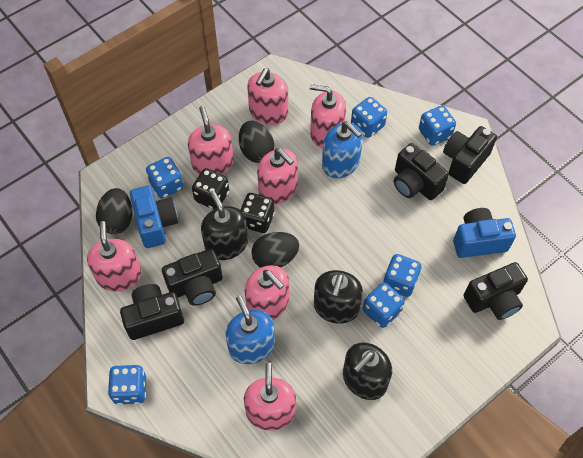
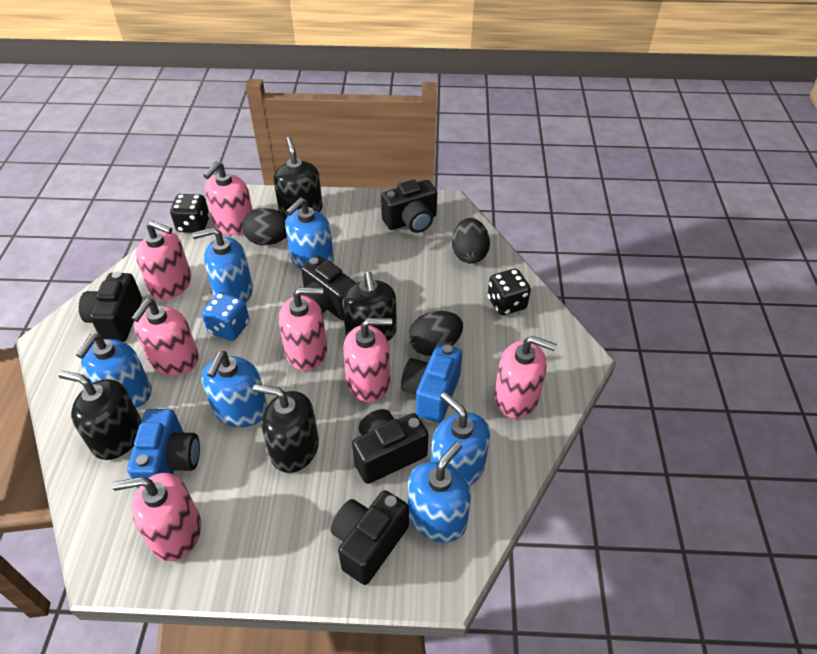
black soap dispenser: 3 -> 4
blue dice: 6 -> 1
blue soap dispenser: 2 -> 6

